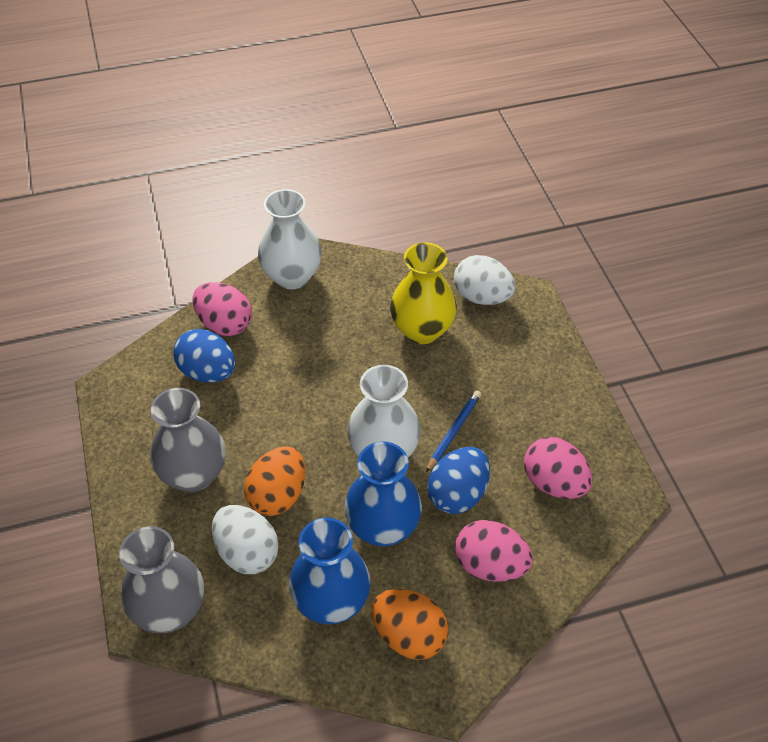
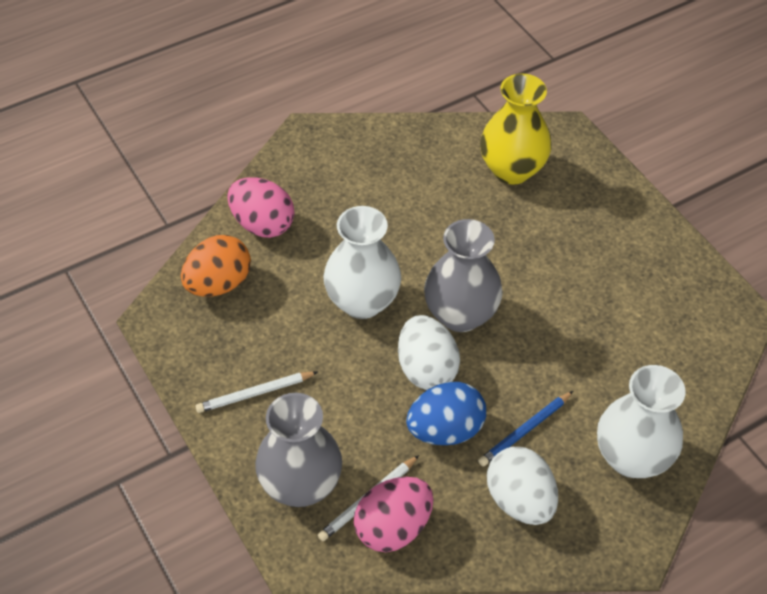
blue egg: 2 -> 1
blue vase: 2 -> 0
orange egg: 2 -> 1
pink egg: 3 -> 2
white pencil: 0 -> 2

